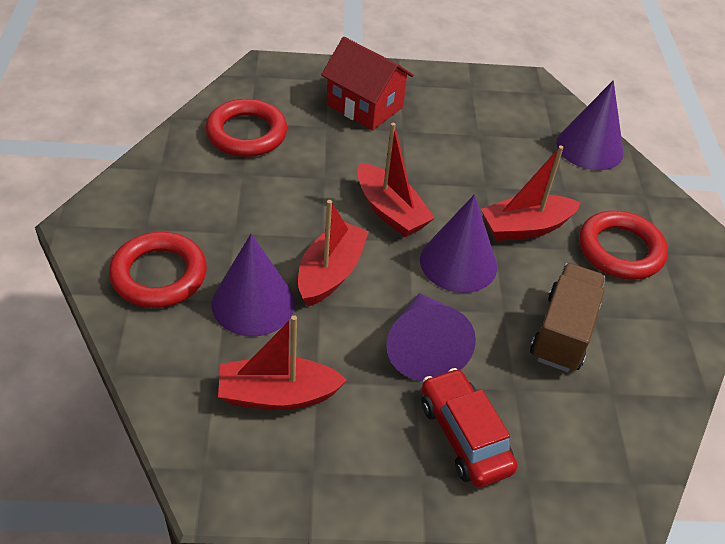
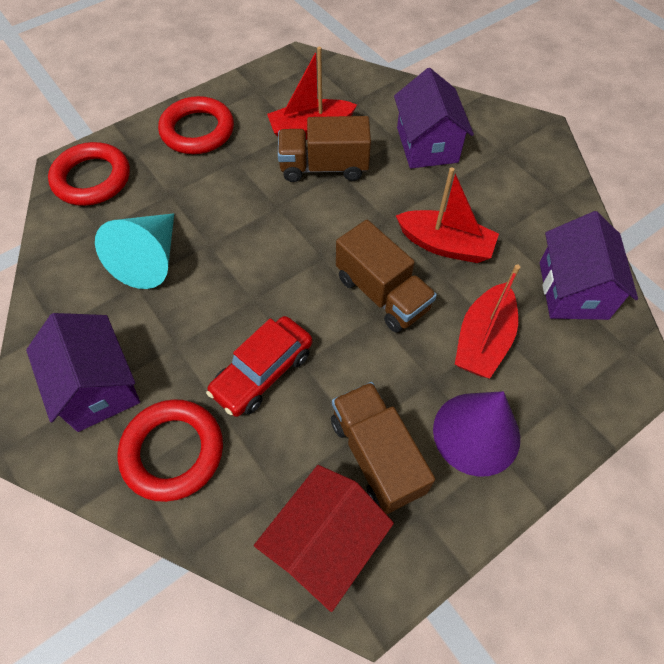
brown truck: 1 -> 3
purple cone: 4 -> 1
purple house: 0 -> 3
red boat: 4 -> 3
turquoise cone: 0 -> 1

